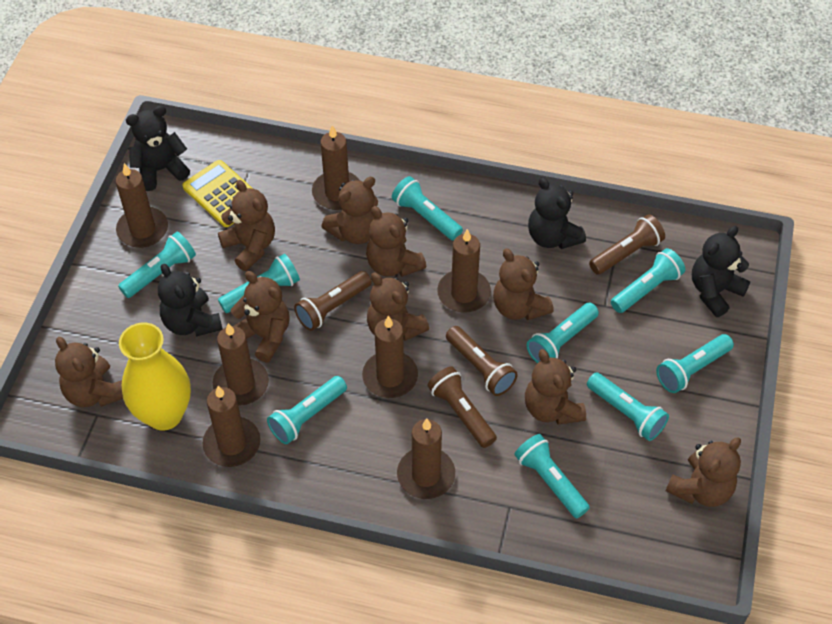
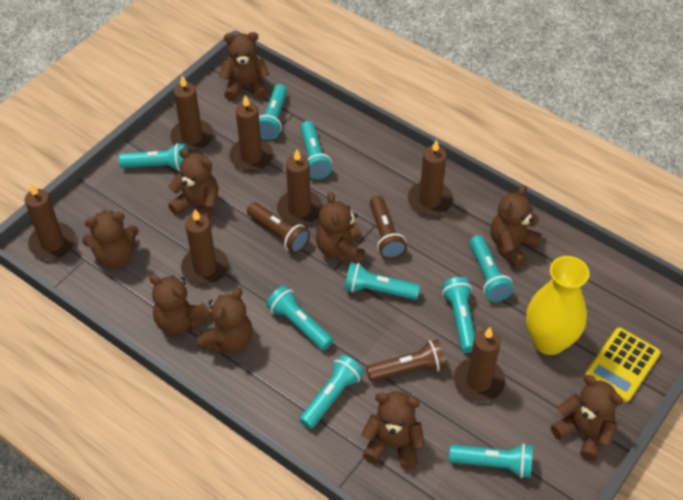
black teddy bear: 4 -> 0
brown flashlight: 4 -> 3

